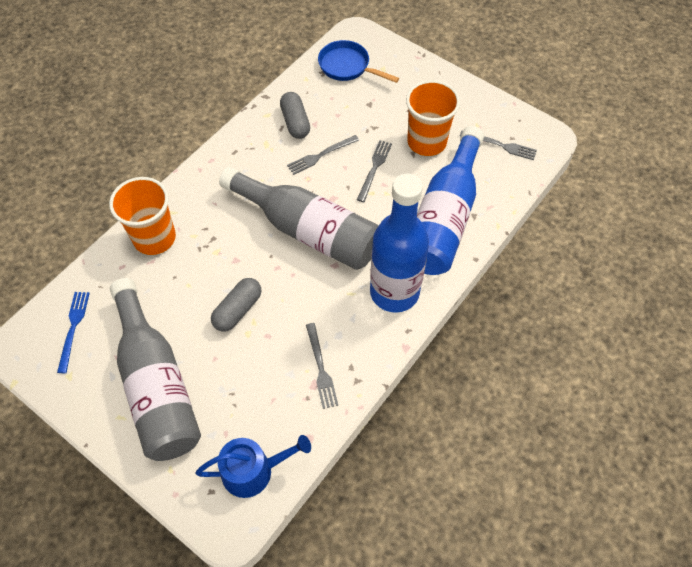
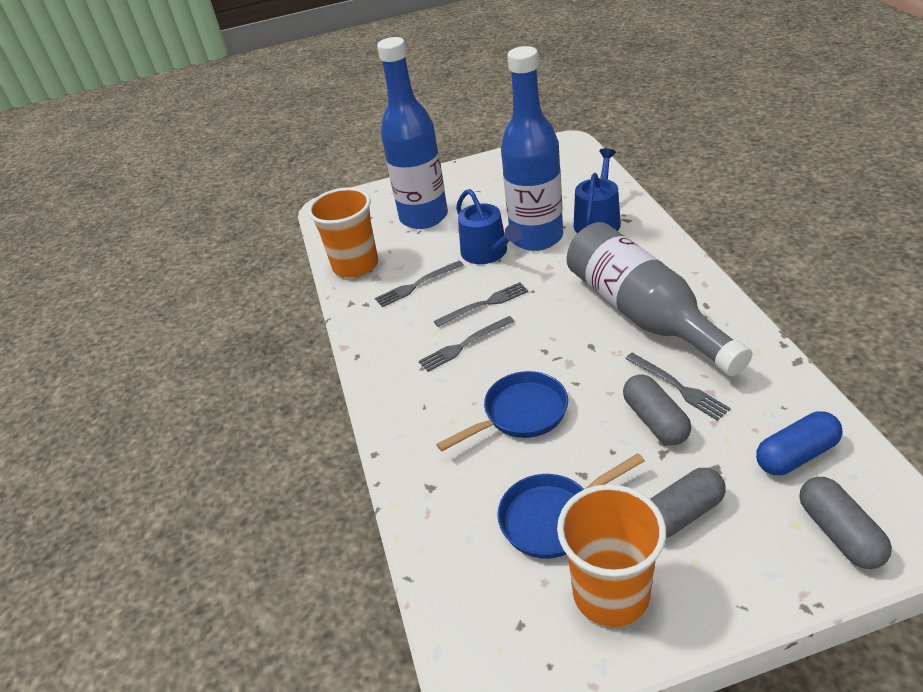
blue capsule: 0 -> 1
blue fork: 1 -> 0
blue pan: 1 -> 2
blue watering can: 1 -> 2
grey bottle: 2 -> 1
grey capsule: 2 -> 3

